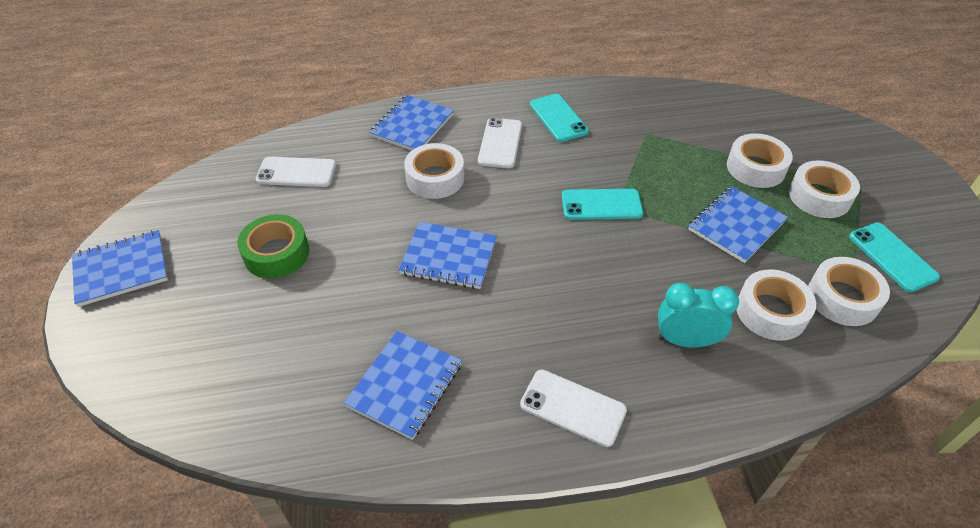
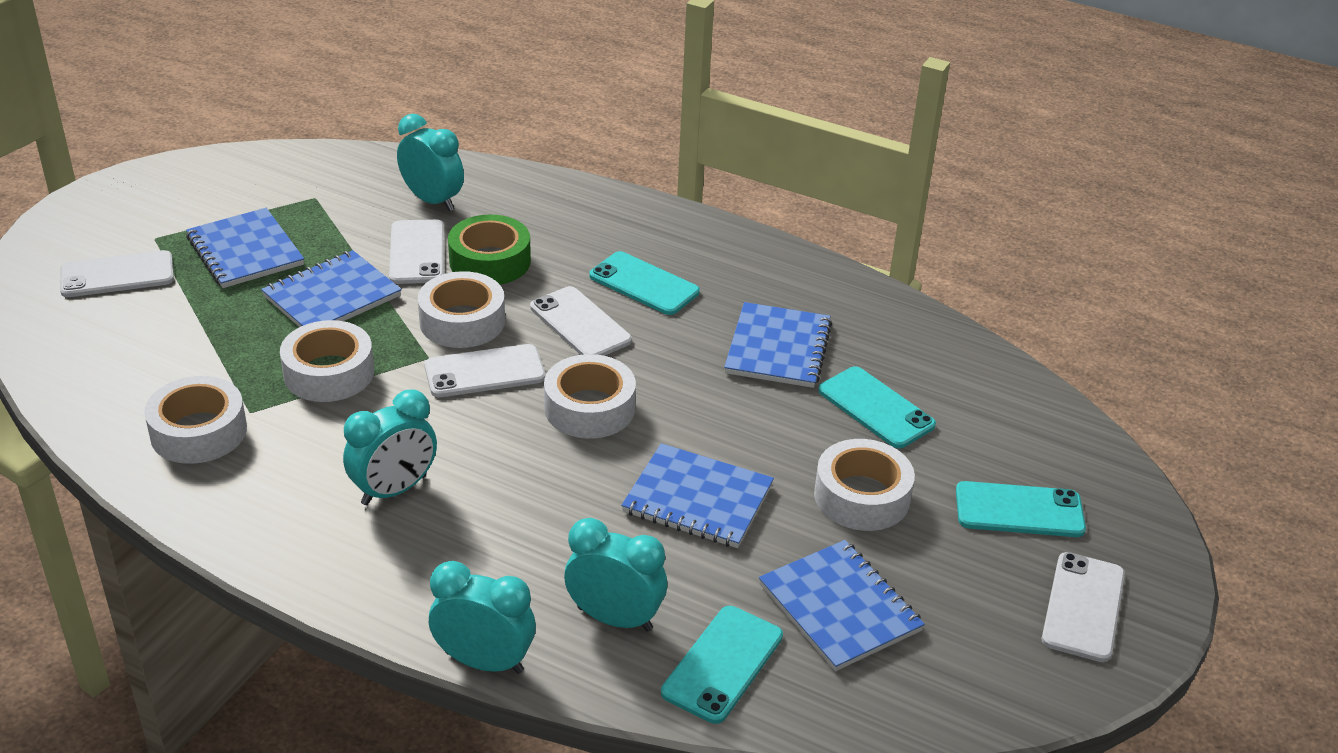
turquoise clock: 1 -> 4
turquoise phone: 3 -> 4
white phone: 3 -> 5

